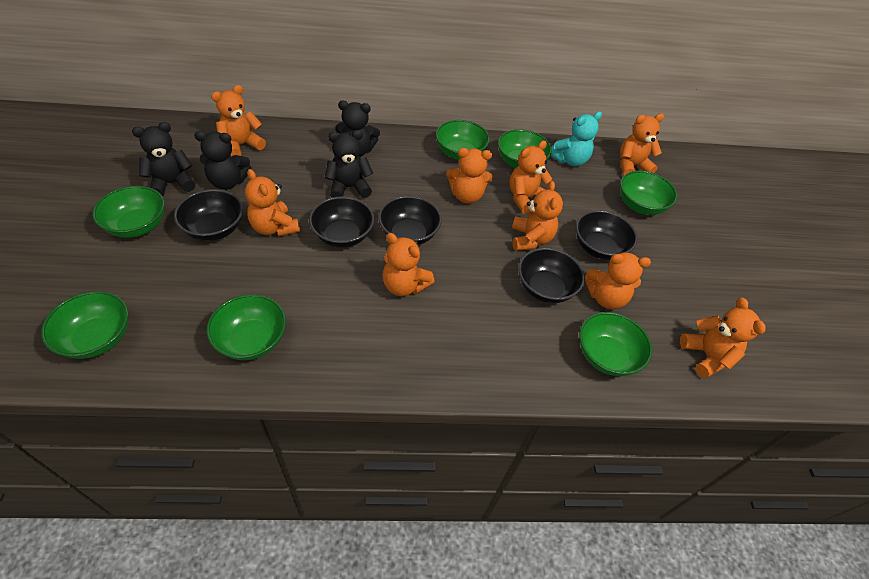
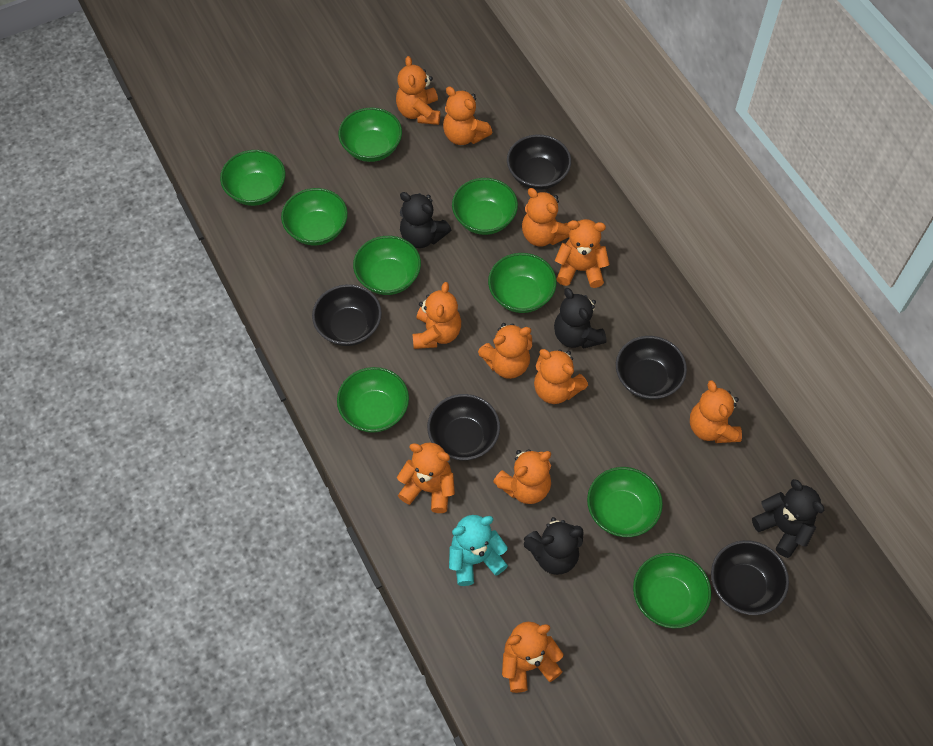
green bowl: 7 -> 9
orange teddy bear: 9 -> 11

